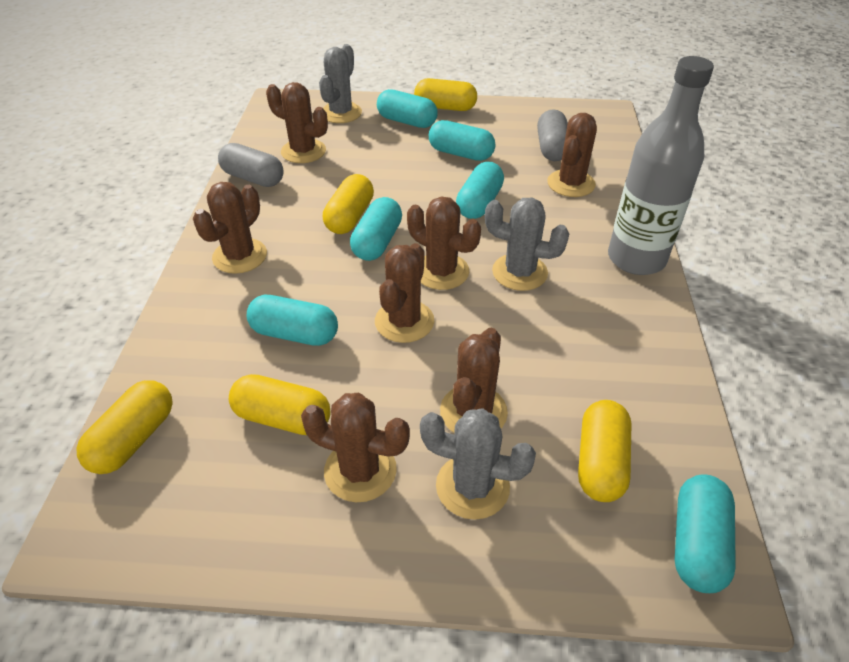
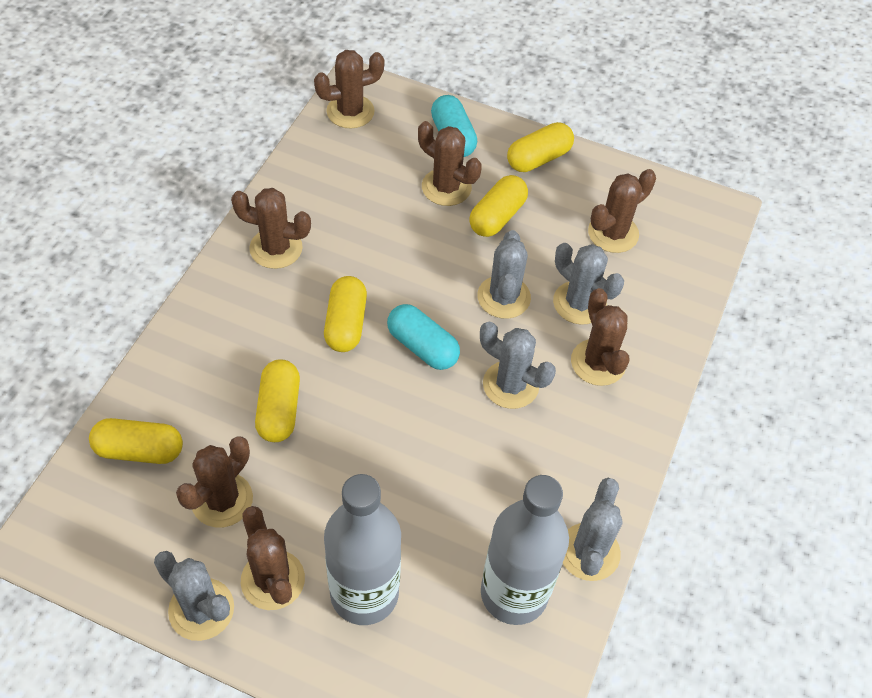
grey bottle: 1 -> 2
grey cactus: 3 -> 5
grey capsule: 2 -> 0
turquoise capsule: 6 -> 2

